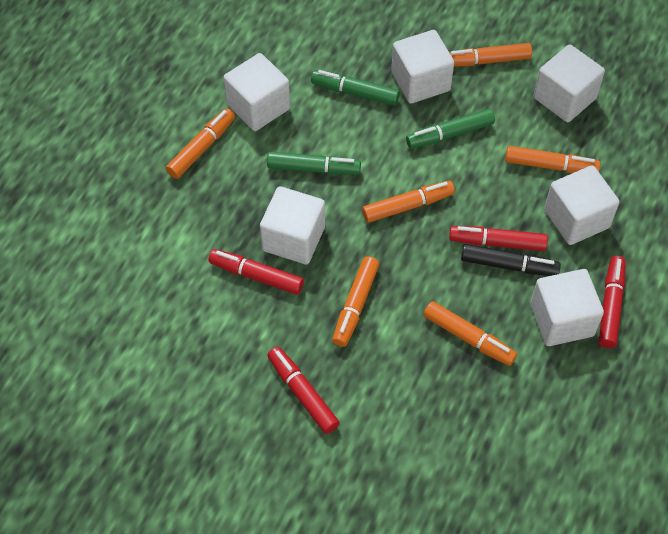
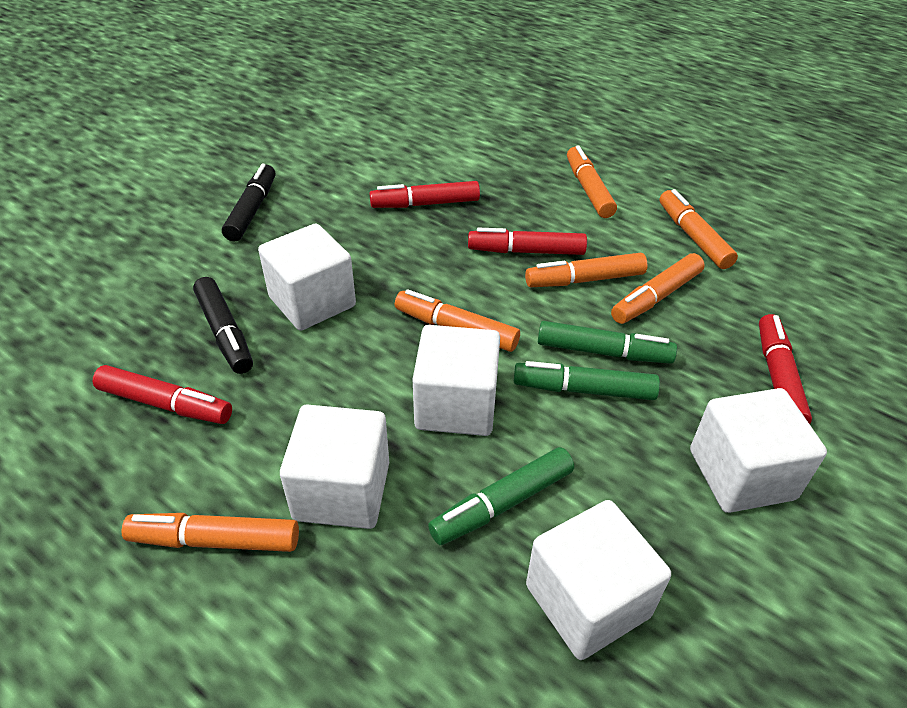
black marker: 1 -> 2
white cube: 6 -> 5

